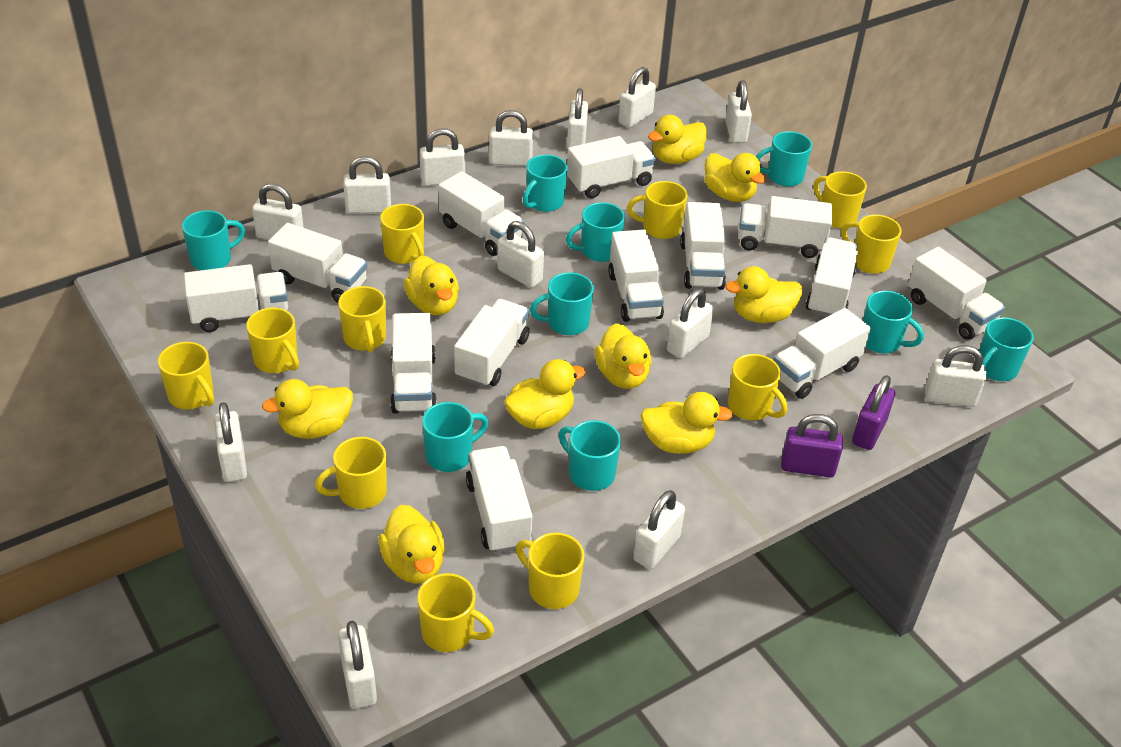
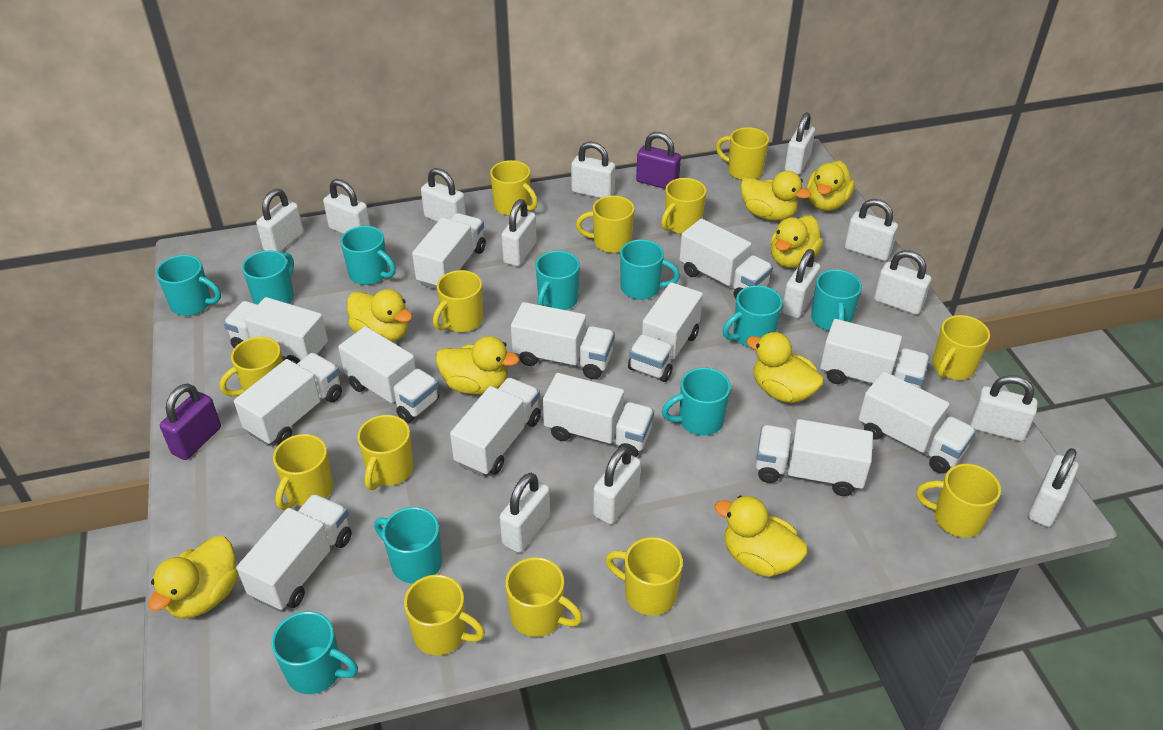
turquoise mug: 9 -> 10
yellow duck: 9 -> 8
yellow mug: 11 -> 13

